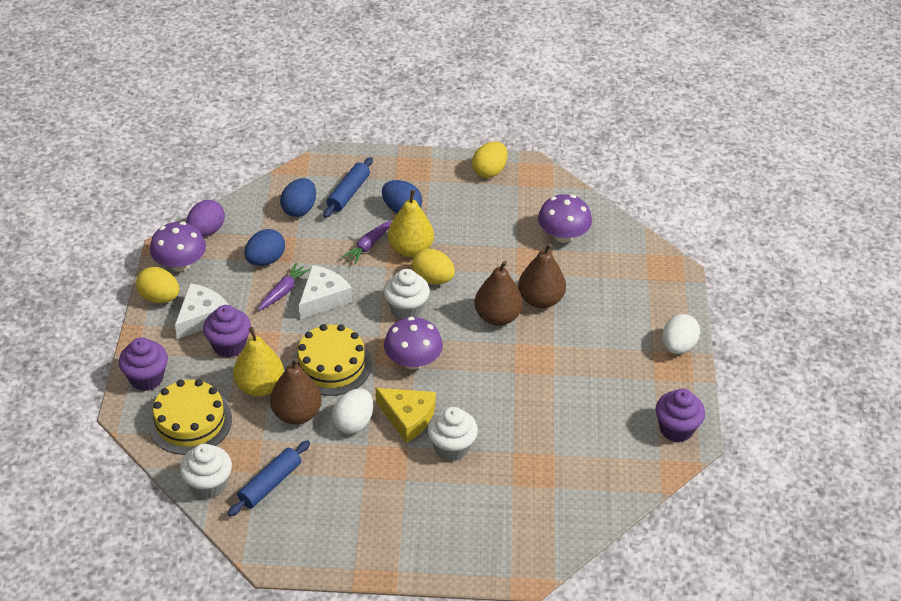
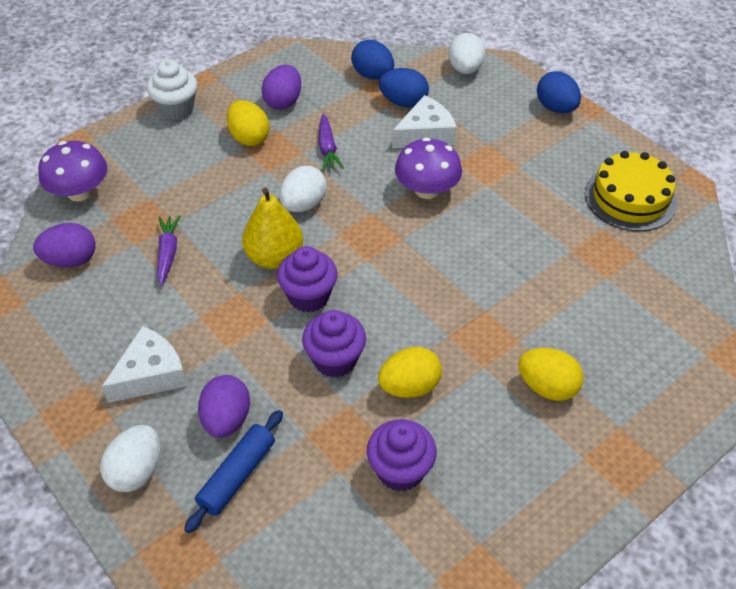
blue rolling pin: 2 -> 1
brown pear: 3 -> 0
purple egg: 1 -> 3
purple mushroom: 3 -> 2
white cupcake: 3 -> 1
white egg: 2 -> 3
yellow cake: 2 -> 1
yellow cheese: 1 -> 0
yellow pear: 2 -> 1

